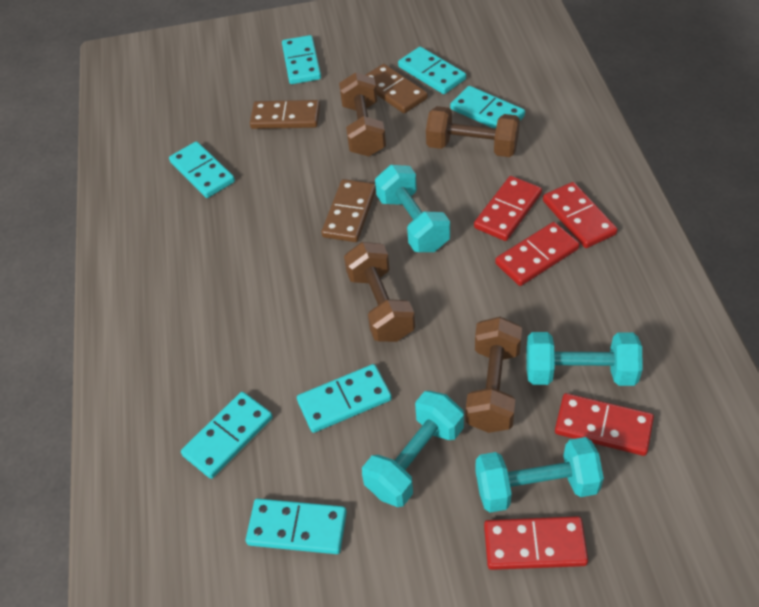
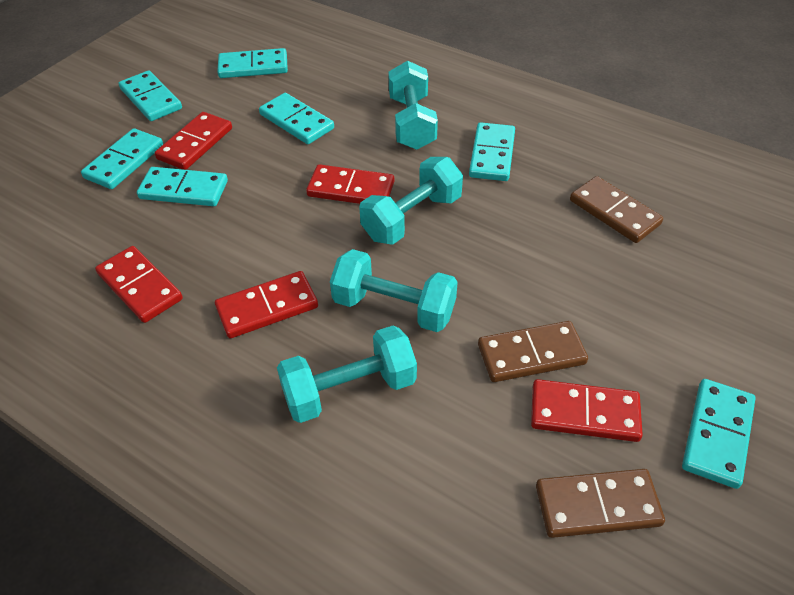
brown dumbbell: 4 -> 0

